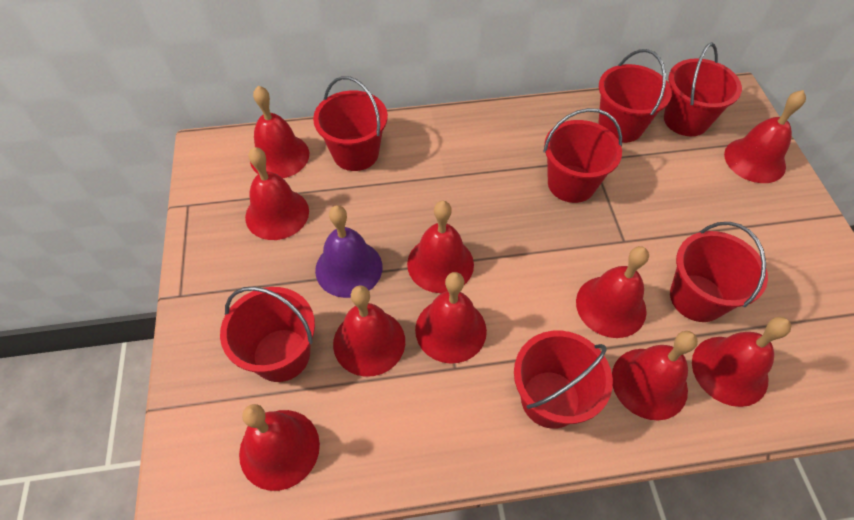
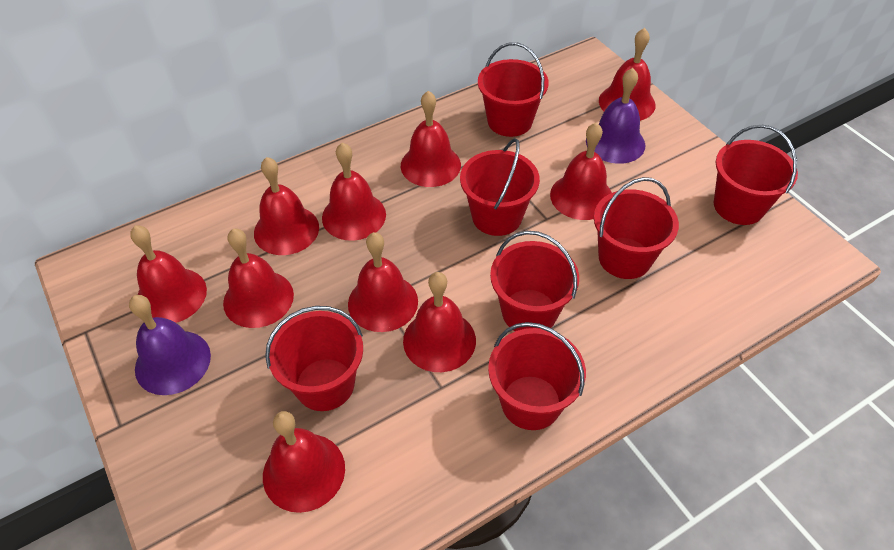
purple bell: 1 -> 2

